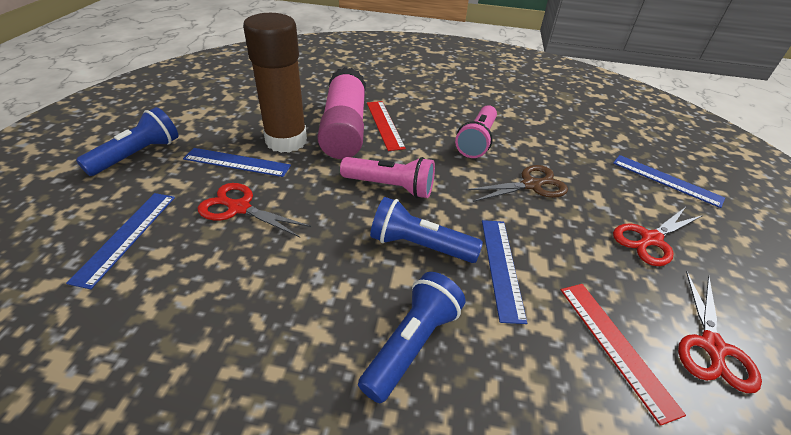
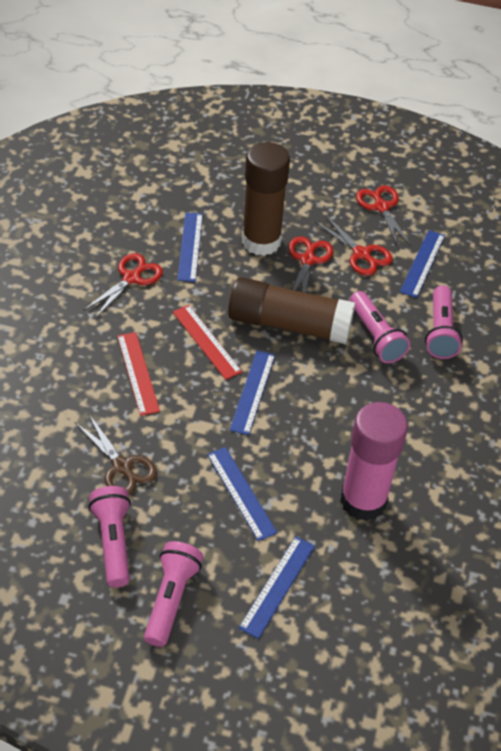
blue flashlight: 3 -> 0
blue ruler: 4 -> 5
brown glue stick: 1 -> 2
pink flashlight: 2 -> 4
red scissors: 3 -> 4

